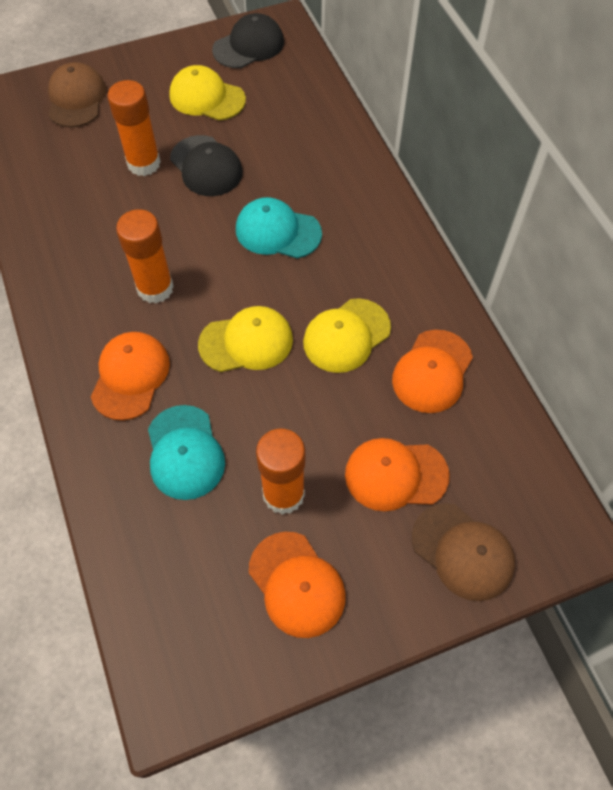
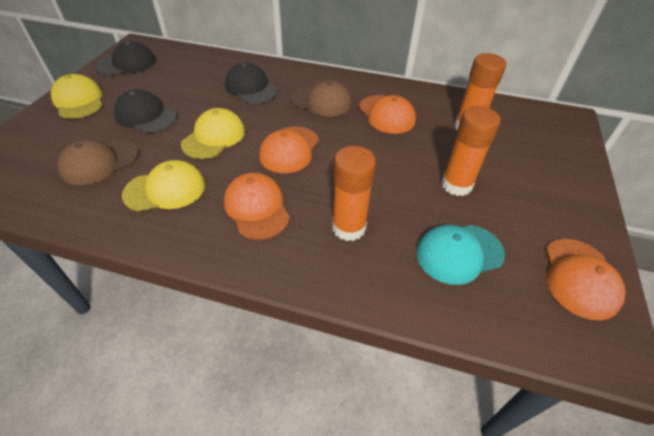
black cap: 2 -> 3
turquoise cap: 2 -> 1

